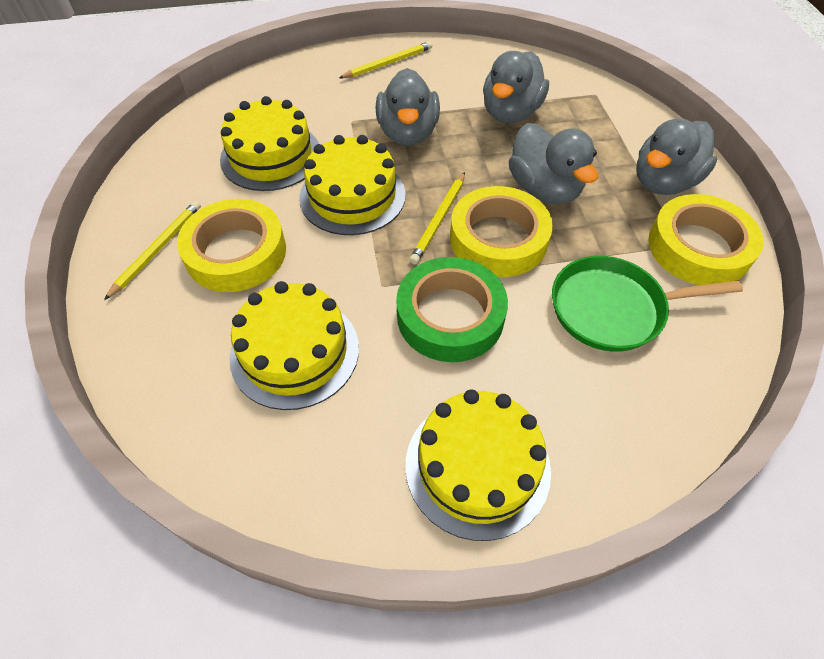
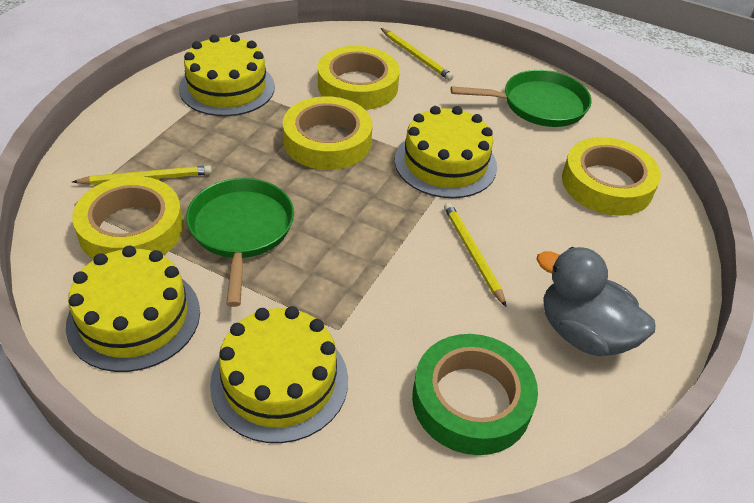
green pan: 1 -> 2
grey duck: 4 -> 1
yellow tape: 3 -> 4

